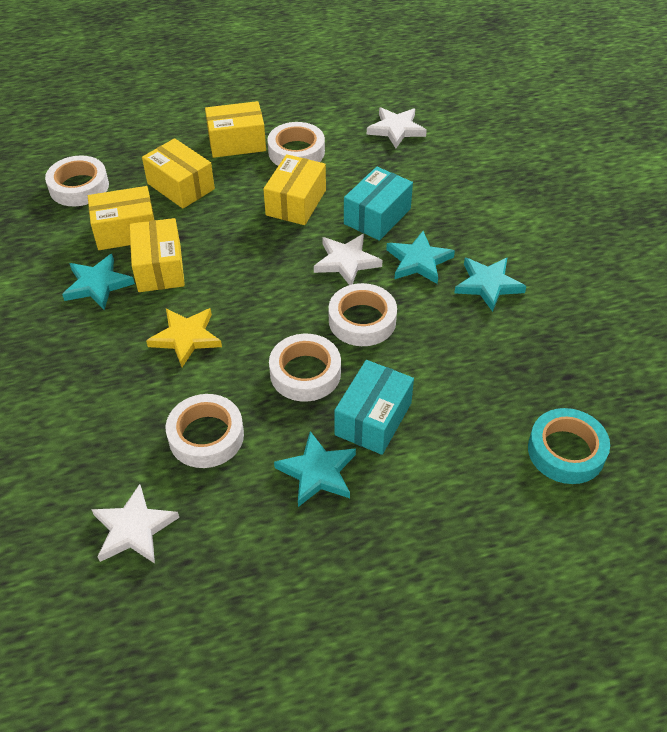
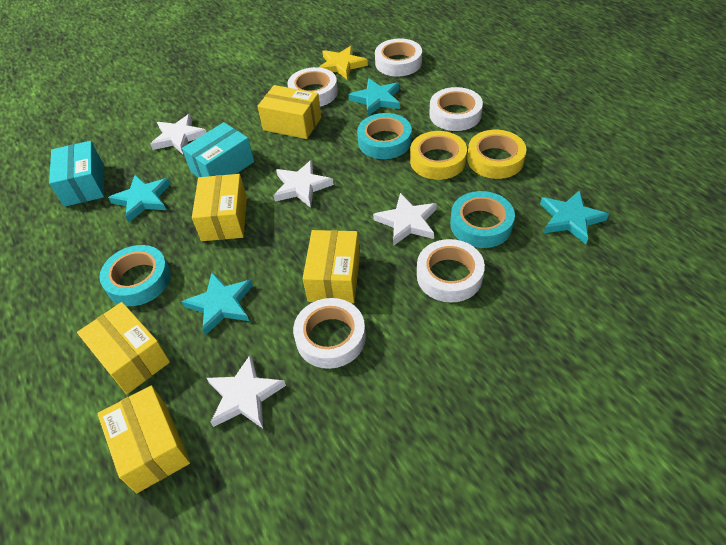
turquoise tape: 1 -> 3
white star: 3 -> 4
yellow tape: 0 -> 2

